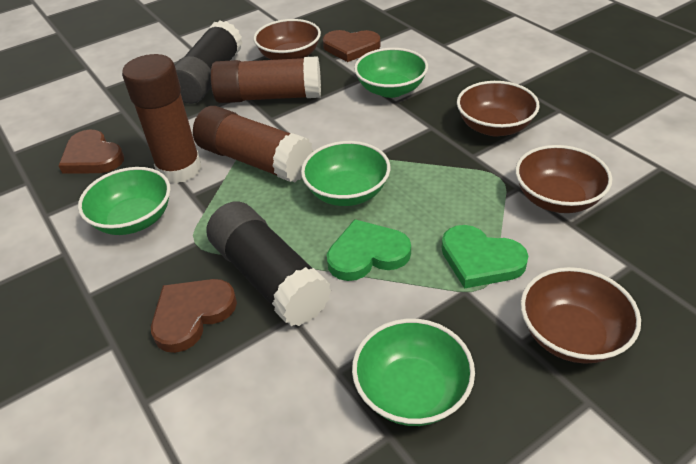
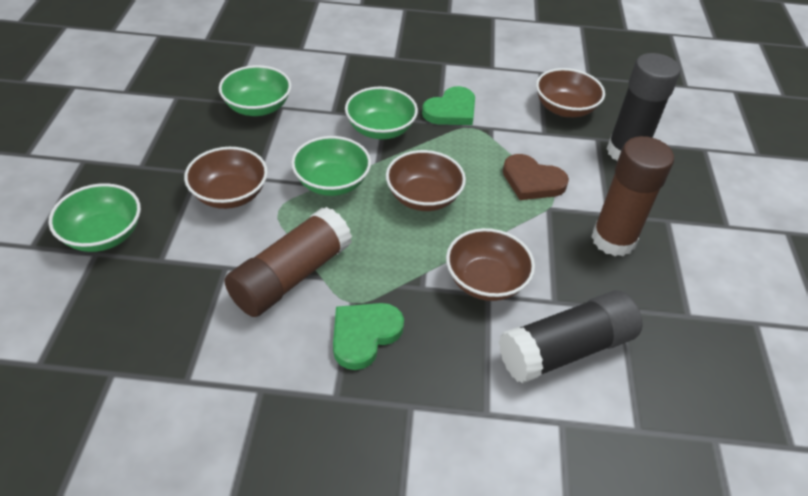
brown glue stick: 3 -> 2
brown heart: 3 -> 1

